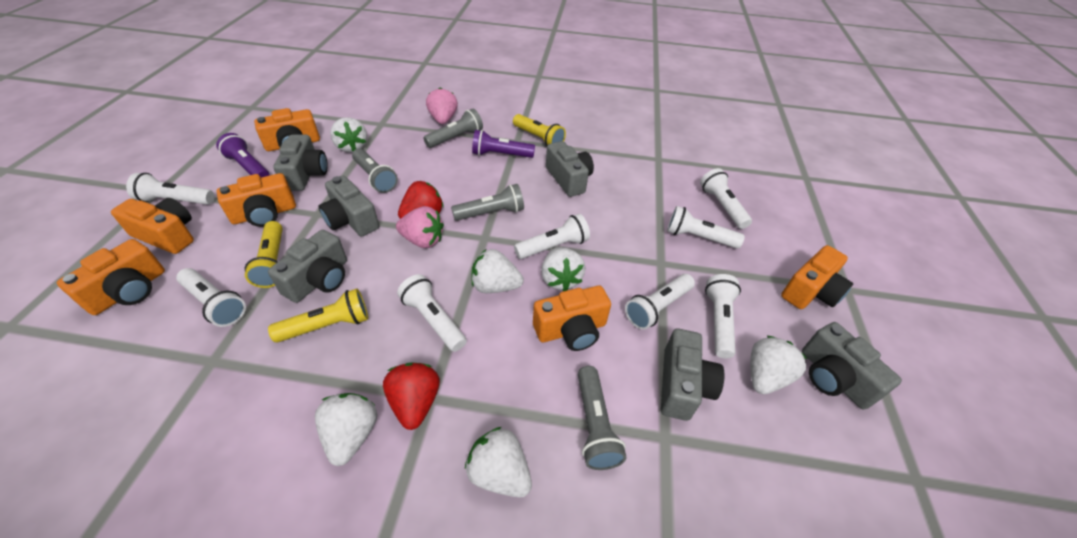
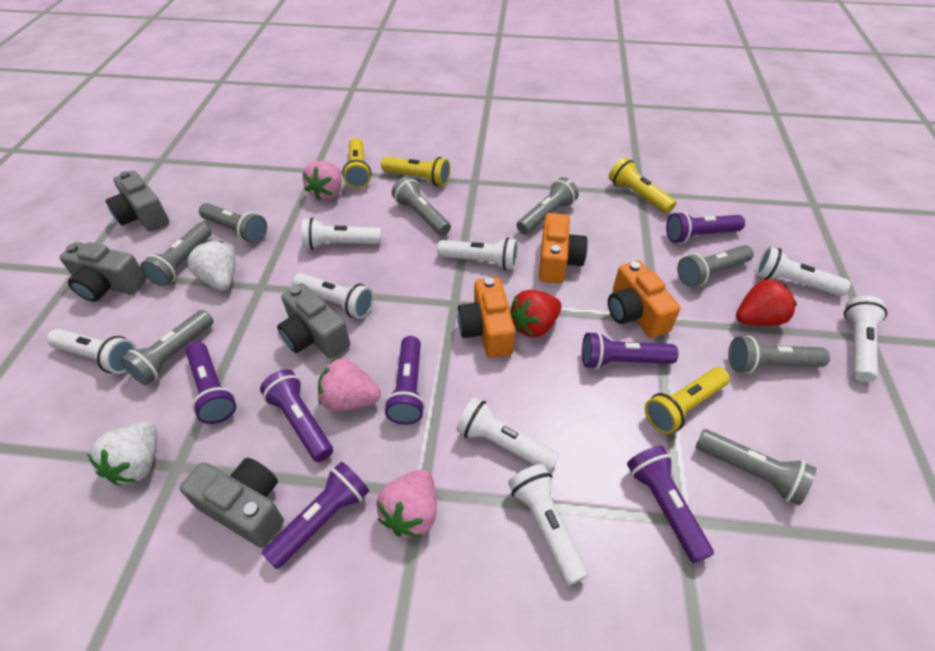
grey camera: 6 -> 4
grey flashlight: 4 -> 8
orange camera: 6 -> 3
pink strawberry: 2 -> 3
purple flashlight: 2 -> 7
white strawberry: 6 -> 2
yellow flashlight: 3 -> 4

